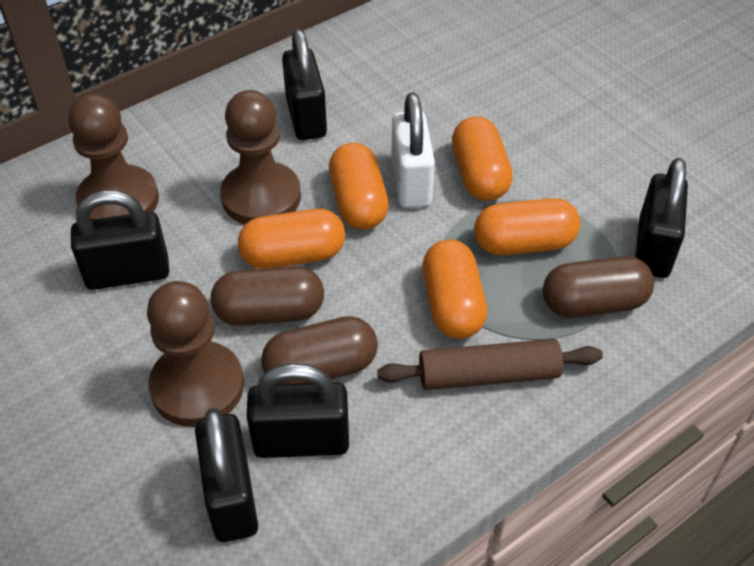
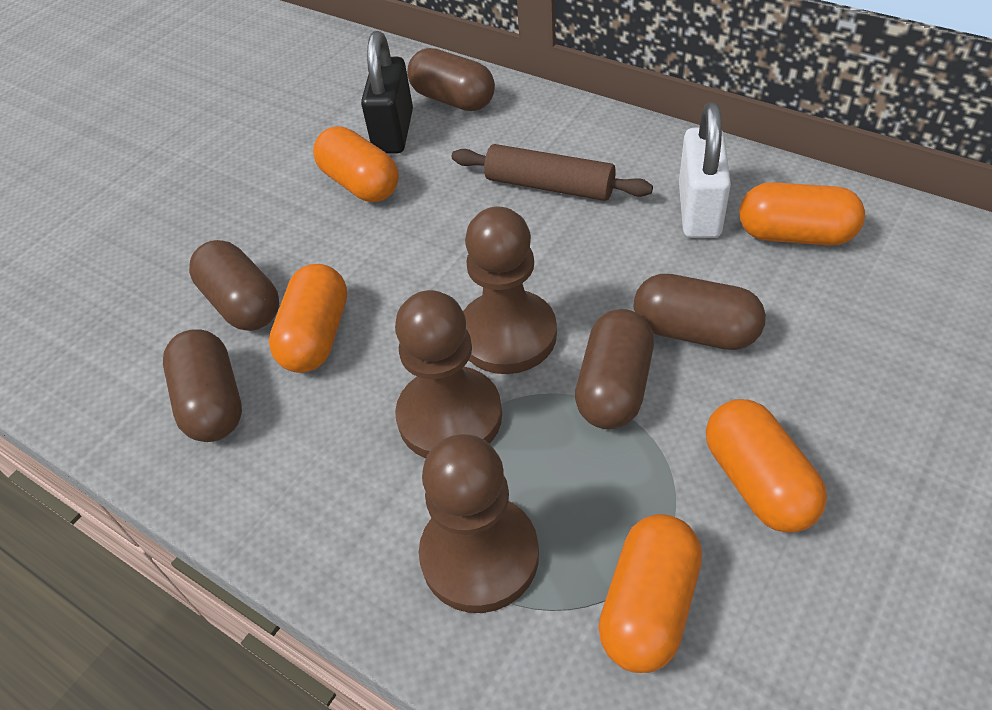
black padlock: 5 -> 1
brown capsule: 3 -> 5

